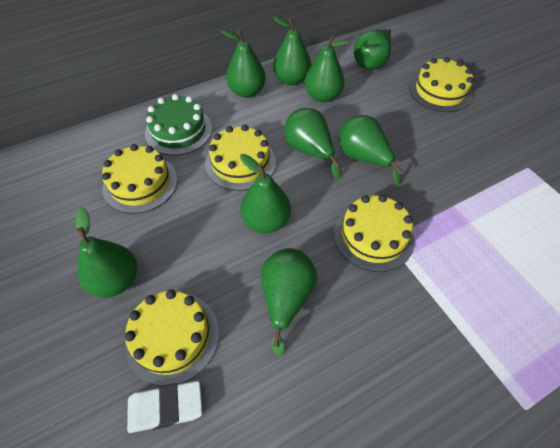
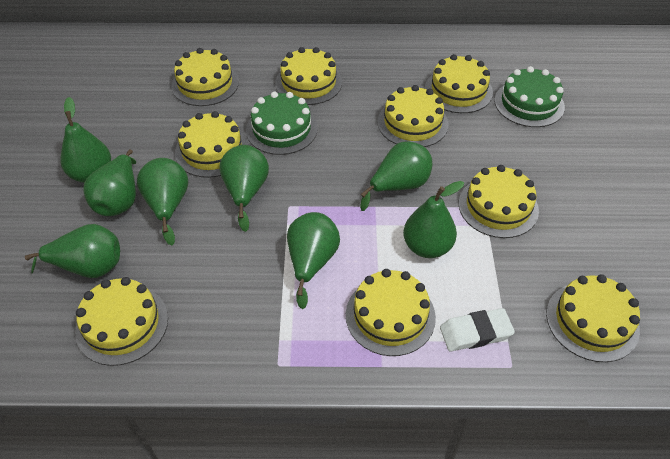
green cake: 1 -> 2
green pear: 9 -> 8
yellow cake: 5 -> 9

